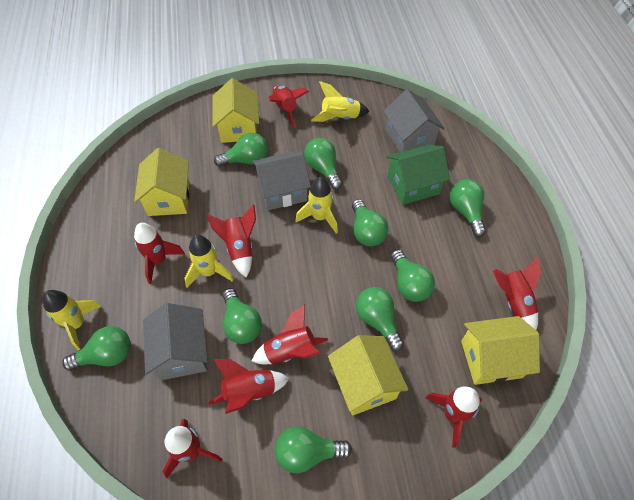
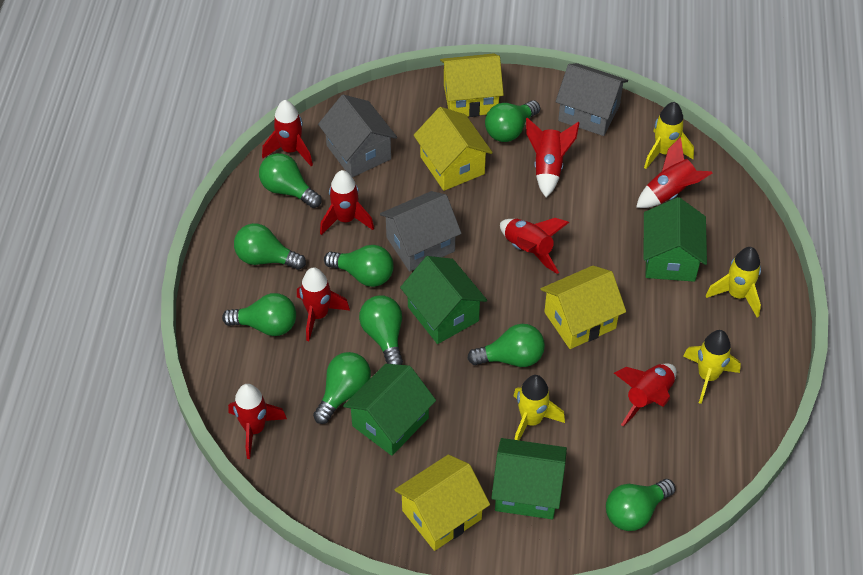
green house: 1 -> 4

